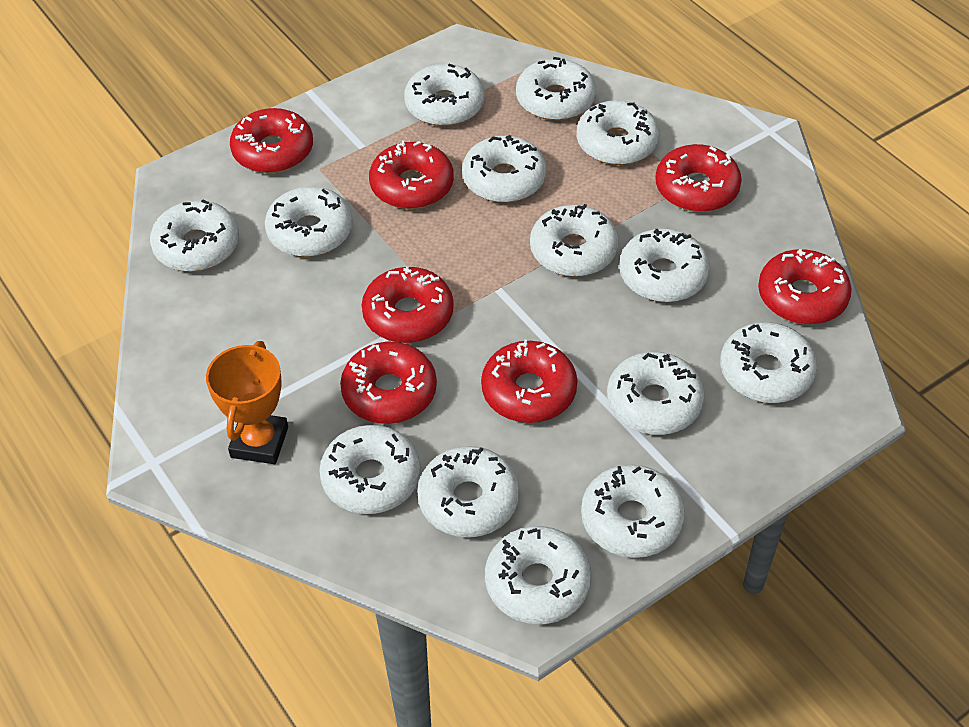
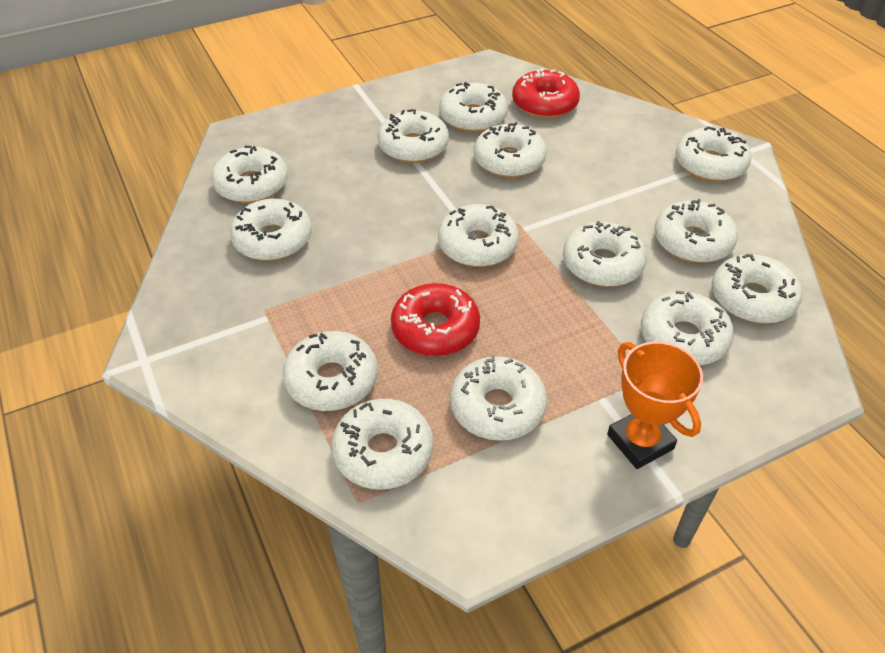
red donut: 7 -> 2

